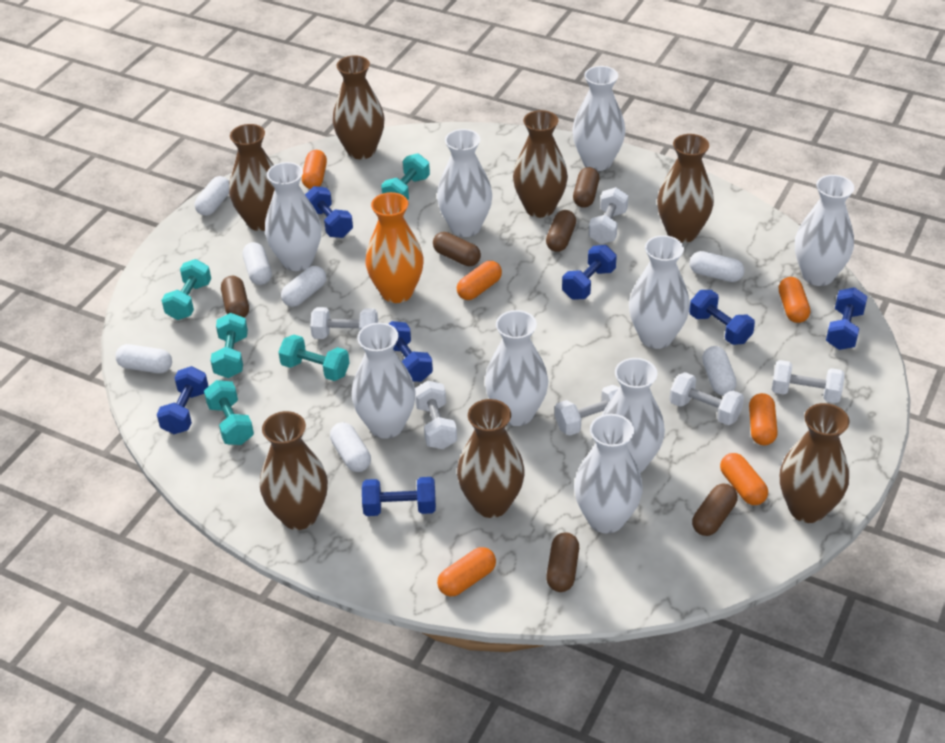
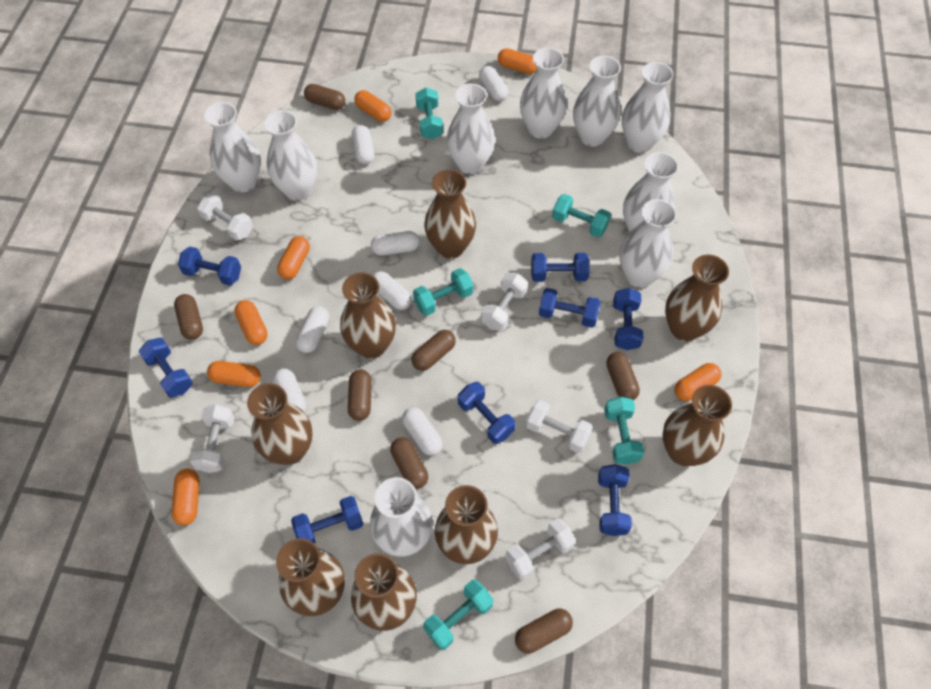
blue dumbbell: 7 -> 8
brown capsule: 6 -> 7
brown vase: 7 -> 8
orange capsule: 6 -> 7
orange vase: 1 -> 0
white dumbbell: 6 -> 5

